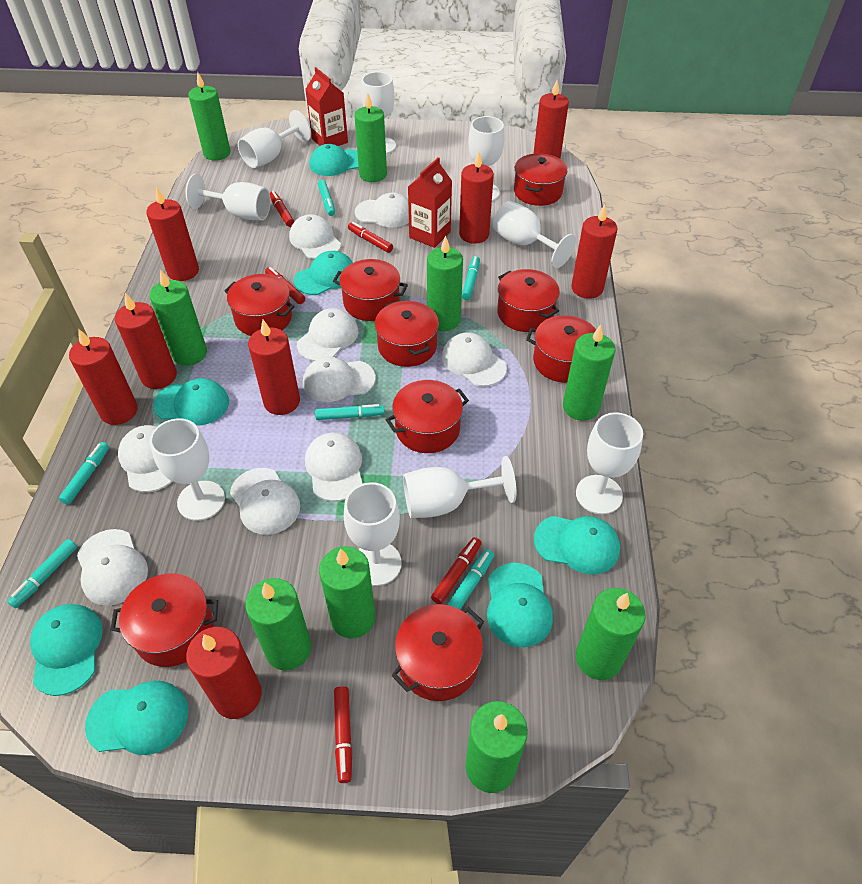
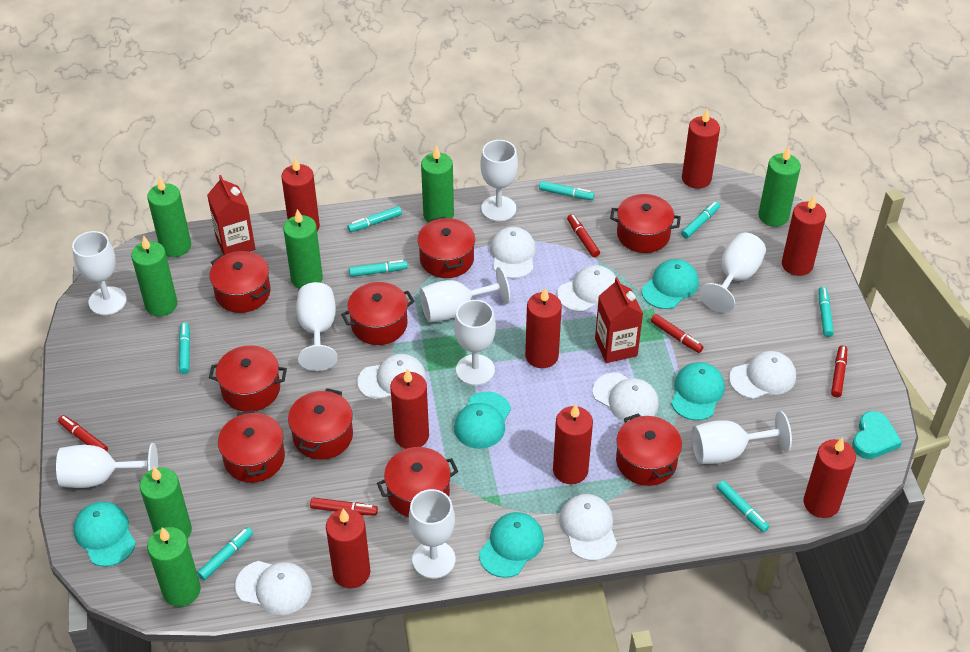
green candle: 9 -> 7
turquoise cap: 7 -> 5
turquoise heart: 0 -> 1
turquoise marker: 6 -> 8
white cap: 9 -> 7

